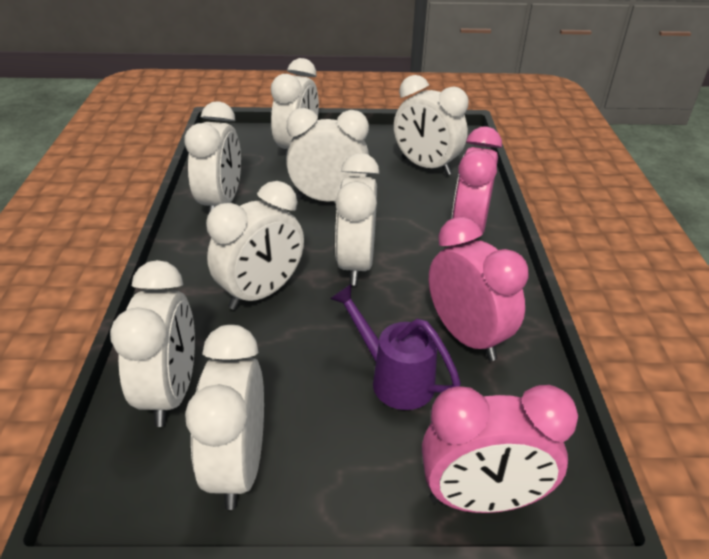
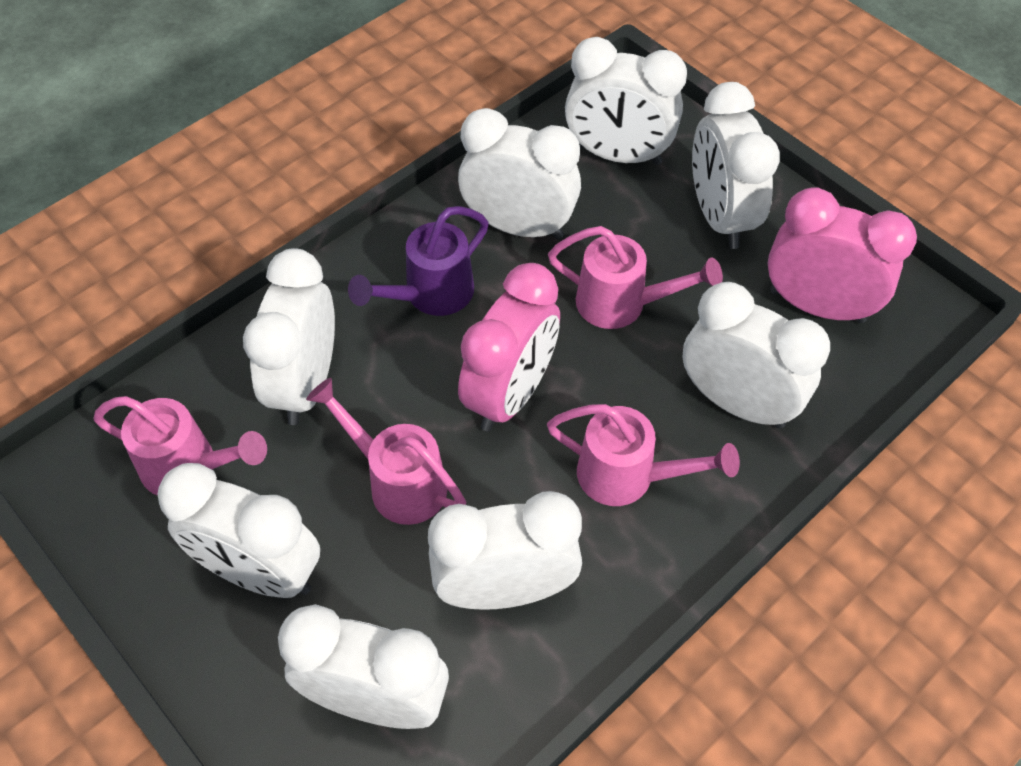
pink clock: 3 -> 2
pink watering can: 0 -> 4

